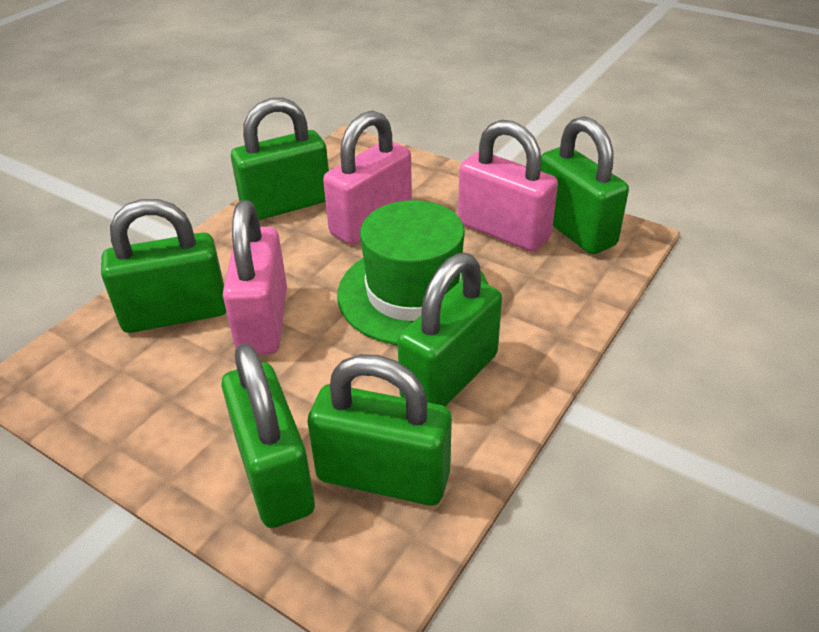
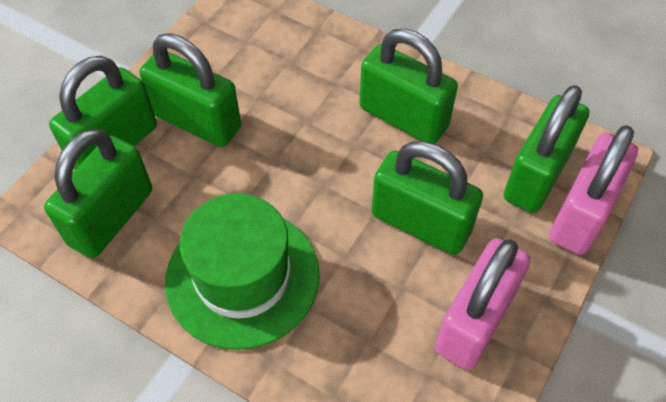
pink padlock: 3 -> 2

